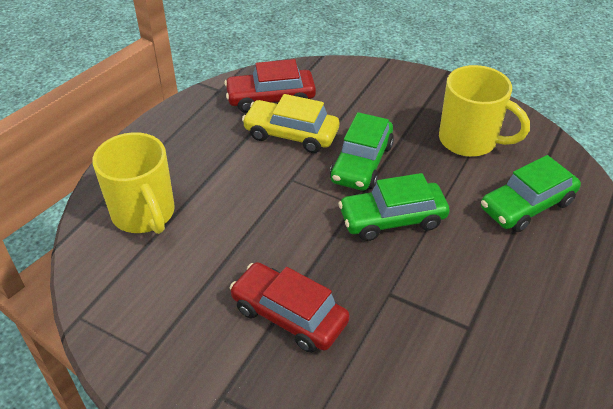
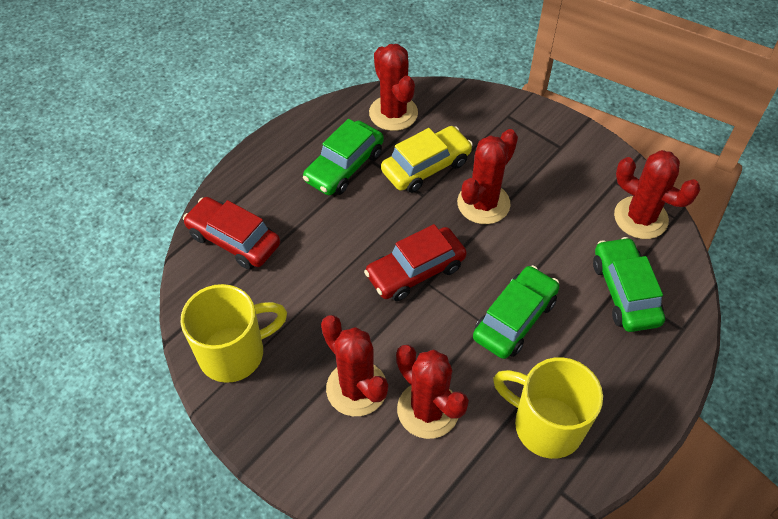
red cactus: 0 -> 5

